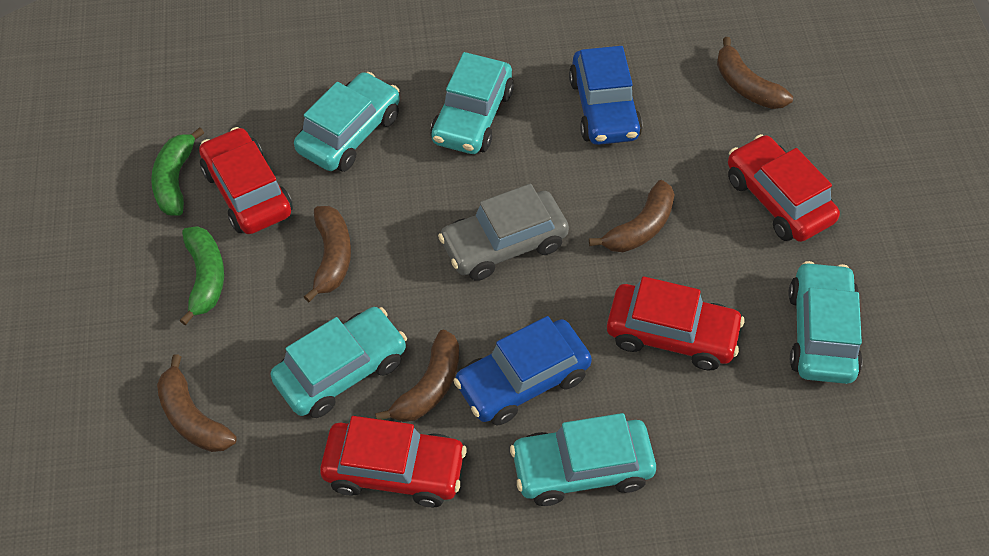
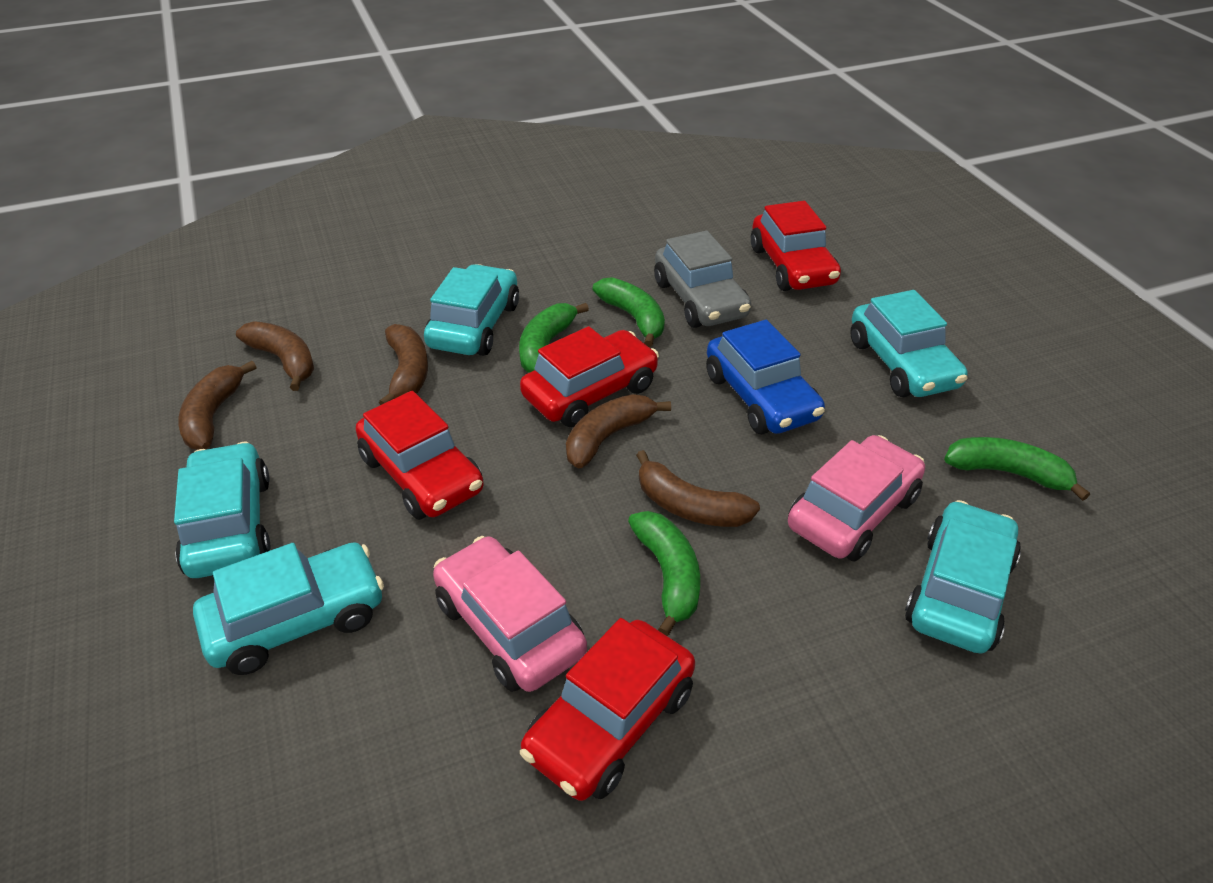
blue car: 2 -> 1
green banana: 2 -> 4
pink car: 0 -> 2

